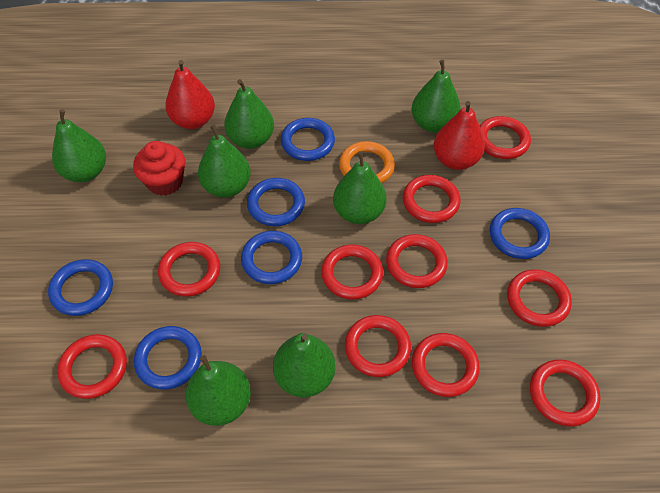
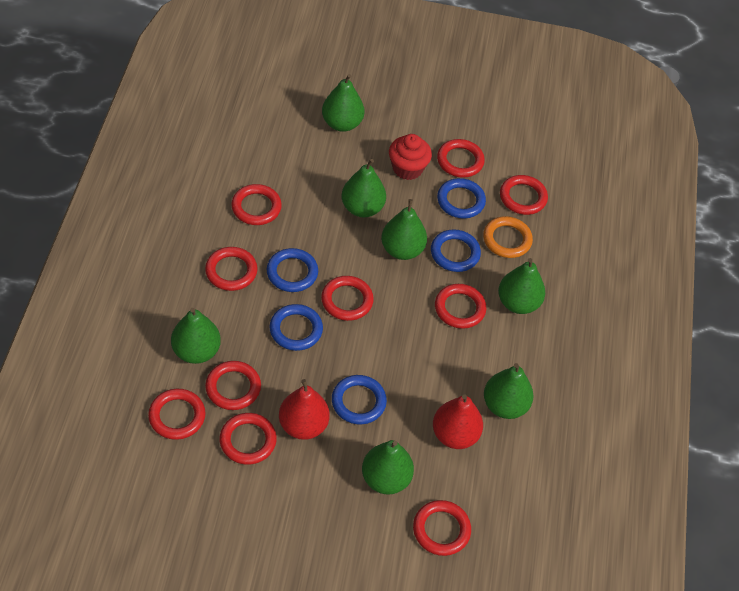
blue ring: 6 -> 5

